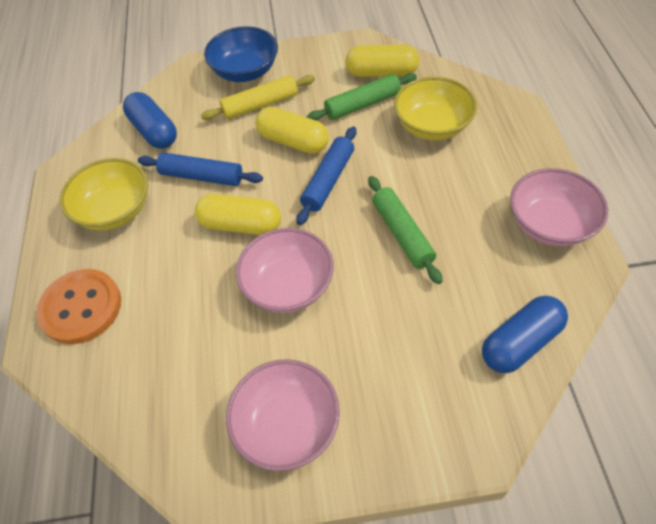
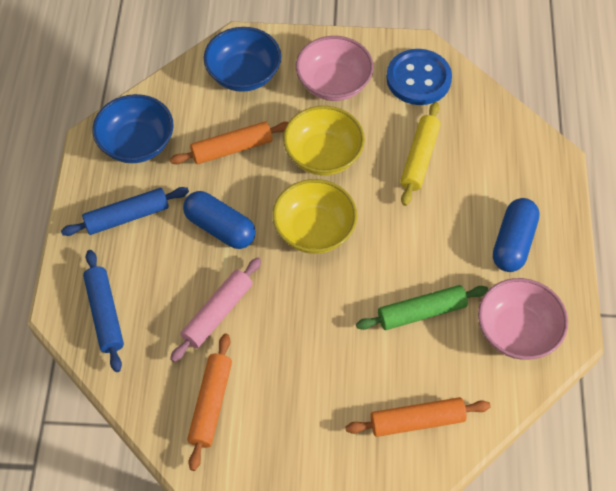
blue bowl: 1 -> 2
blue button: 0 -> 1
green rolling pin: 2 -> 1
orange button: 1 -> 0
orange rolling pin: 0 -> 3
pink bowl: 3 -> 2
pink rolling pin: 0 -> 1
yellow capsule: 3 -> 0

